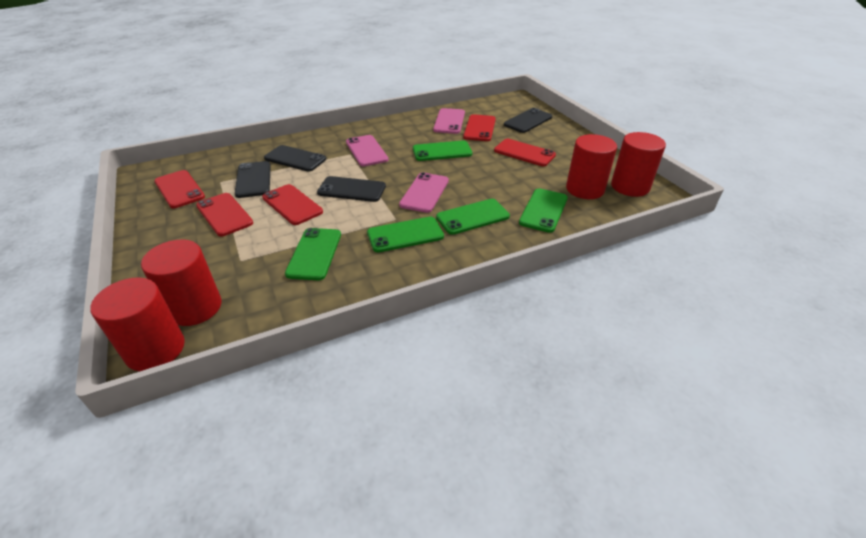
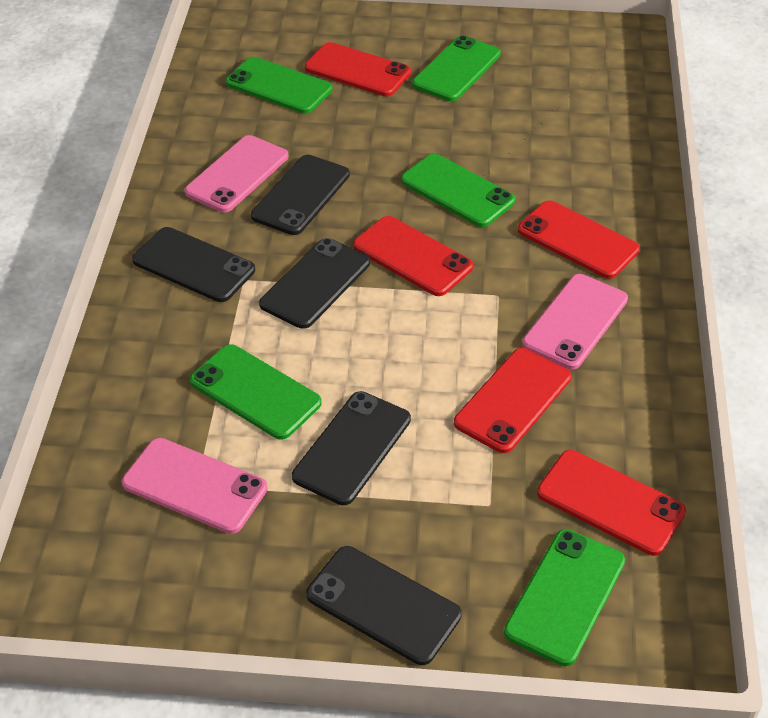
black phone: 4 -> 5
red cylinder: 4 -> 0

